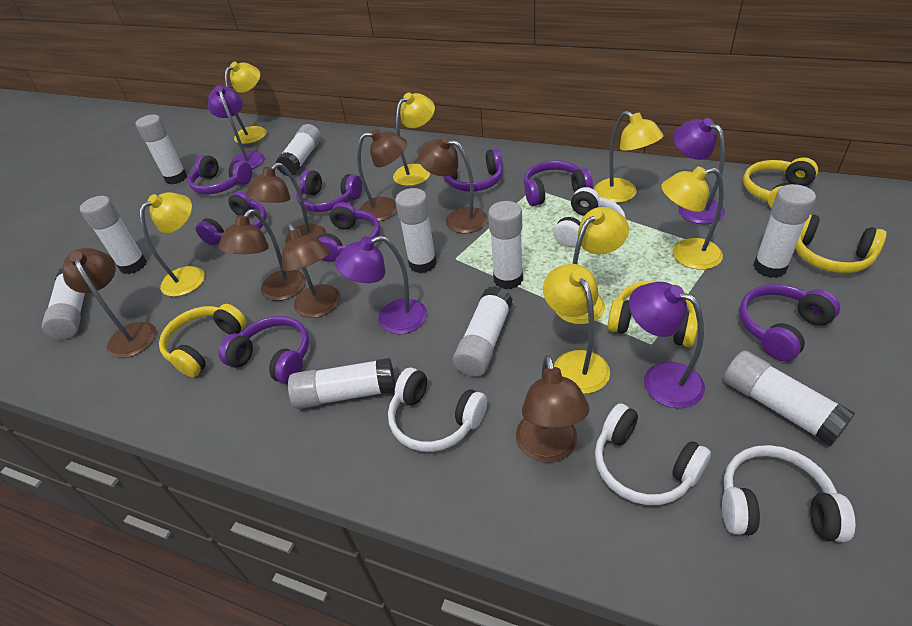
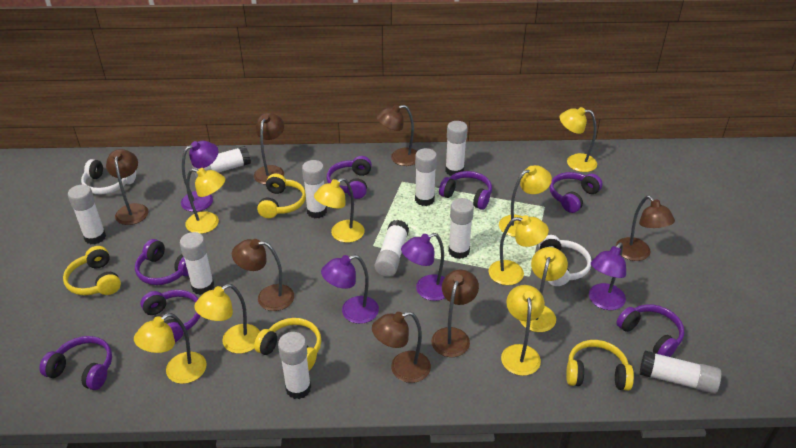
purple headphones: 8 -> 7
white headphones: 4 -> 2
yellow lamp: 7 -> 9

